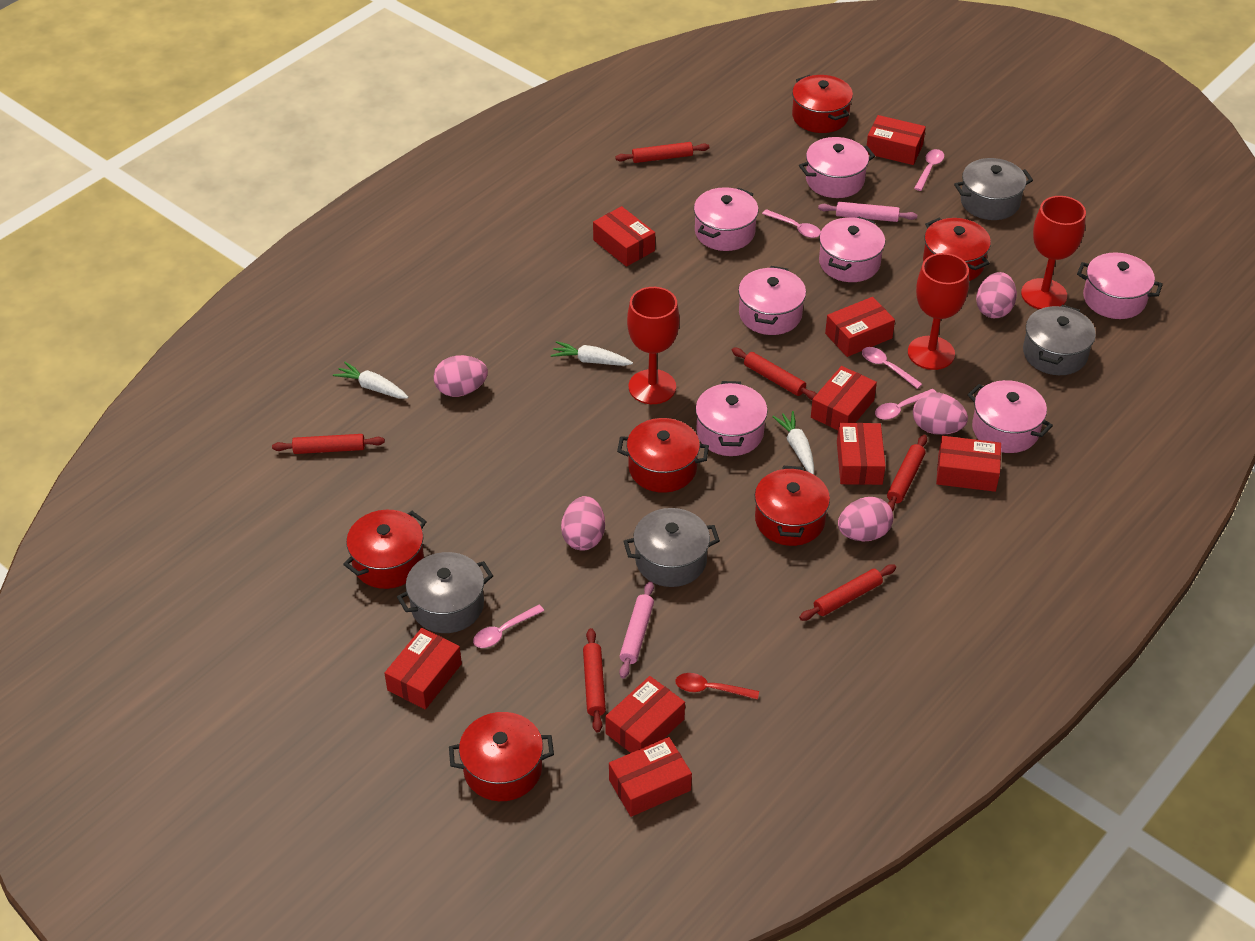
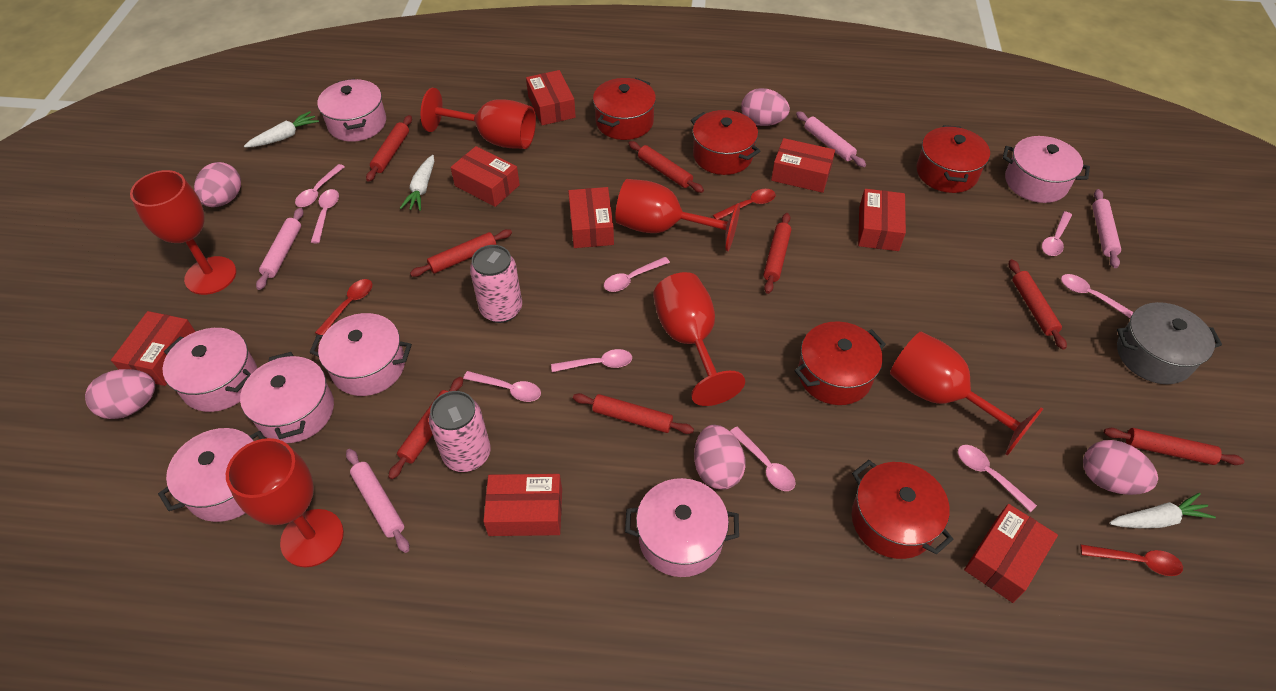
grey pot: 4 -> 1
pink can: 0 -> 2
pink rolling pin: 2 -> 4
pink spoon: 5 -> 9
red box: 9 -> 8
red goblet: 3 -> 6
red pot: 6 -> 5
red rolling pin: 6 -> 8
red spoon: 1 -> 3

